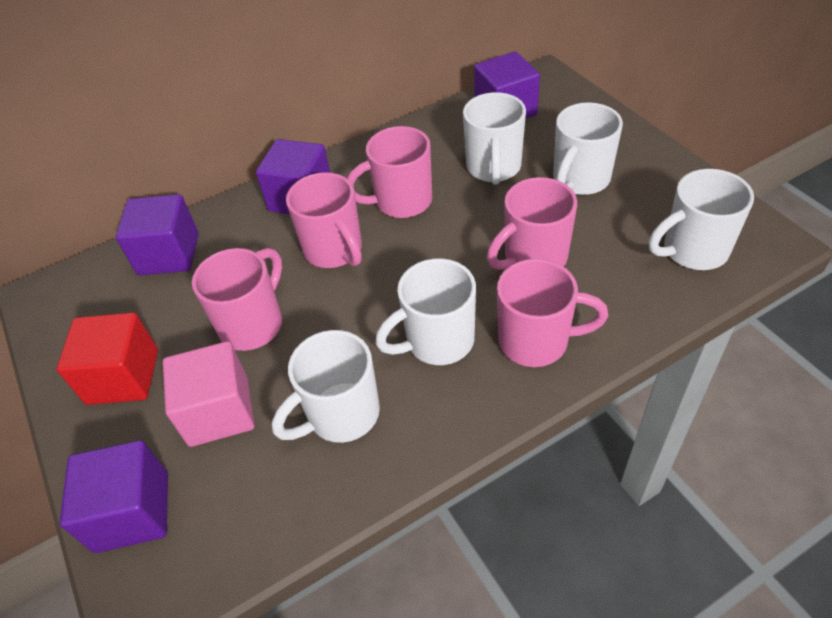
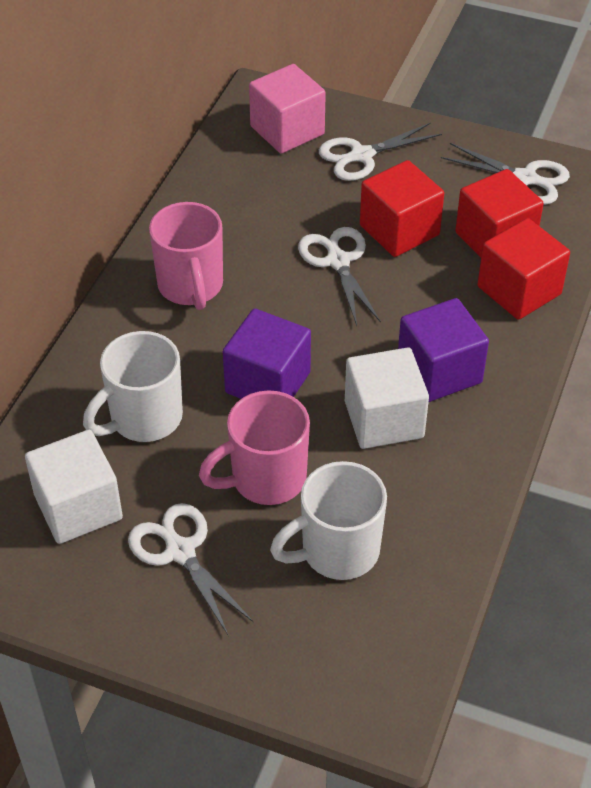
pink mug: 5 -> 2
purple cube: 4 -> 2
red cube: 1 -> 3
white cube: 0 -> 2
white mug: 5 -> 2
white scissors: 0 -> 4

